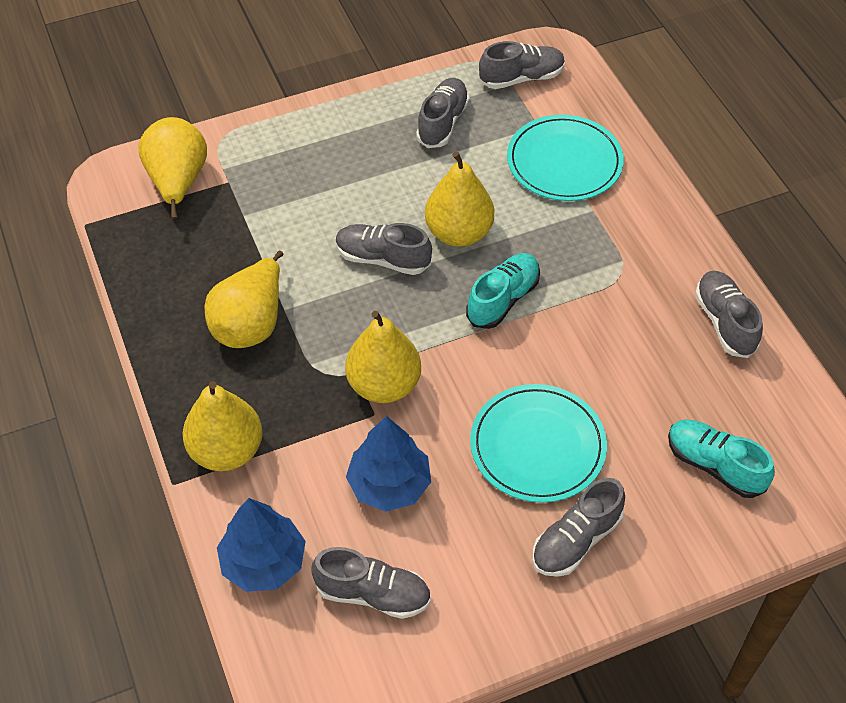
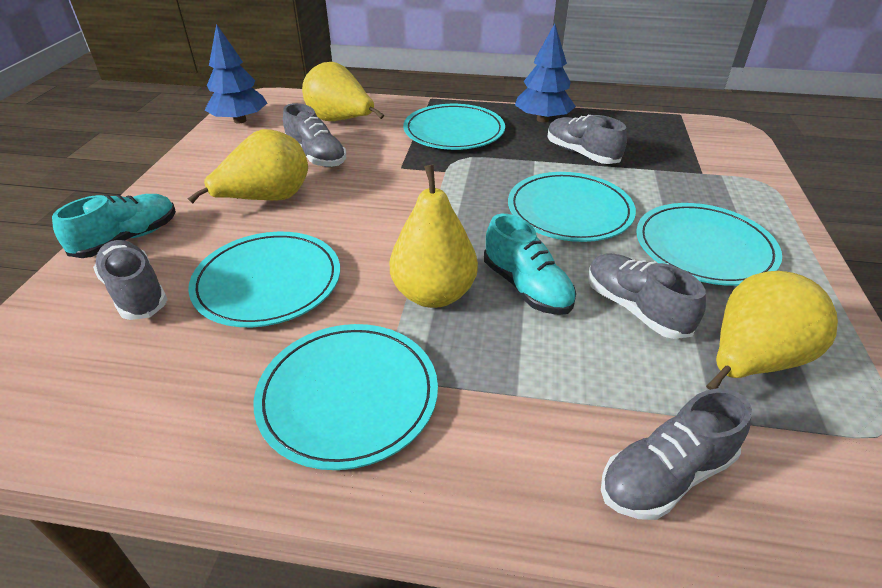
grey shoe: 6 -> 5
turquoise plate: 2 -> 5
yellow pear: 5 -> 4

